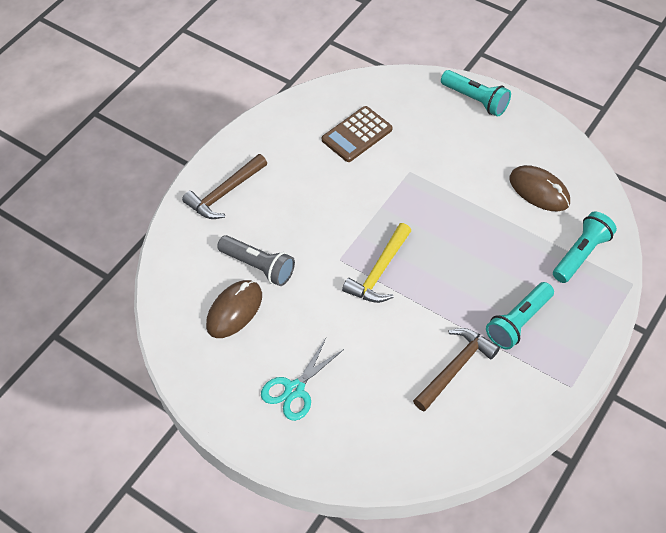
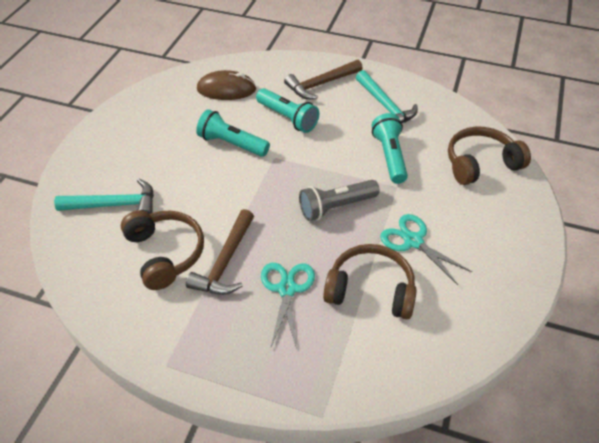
brown calculator: 1 -> 0
brown headphones: 0 -> 3
brown mouse: 2 -> 1
turquoise hammer: 0 -> 2
turquoise scissors: 1 -> 2
yellow hammer: 1 -> 0

